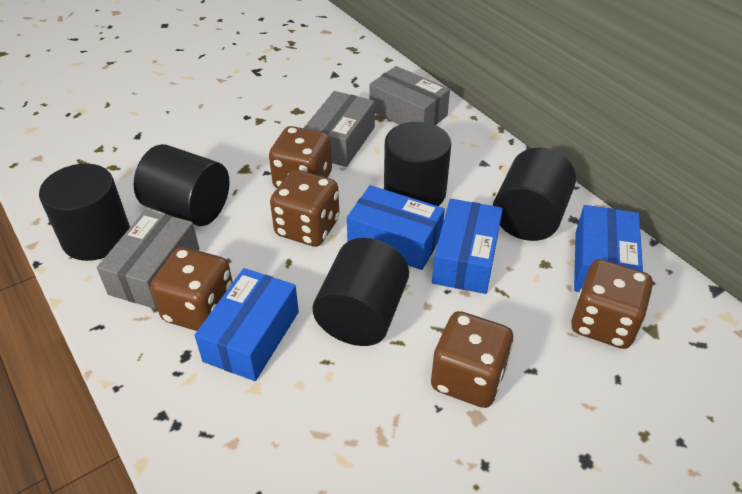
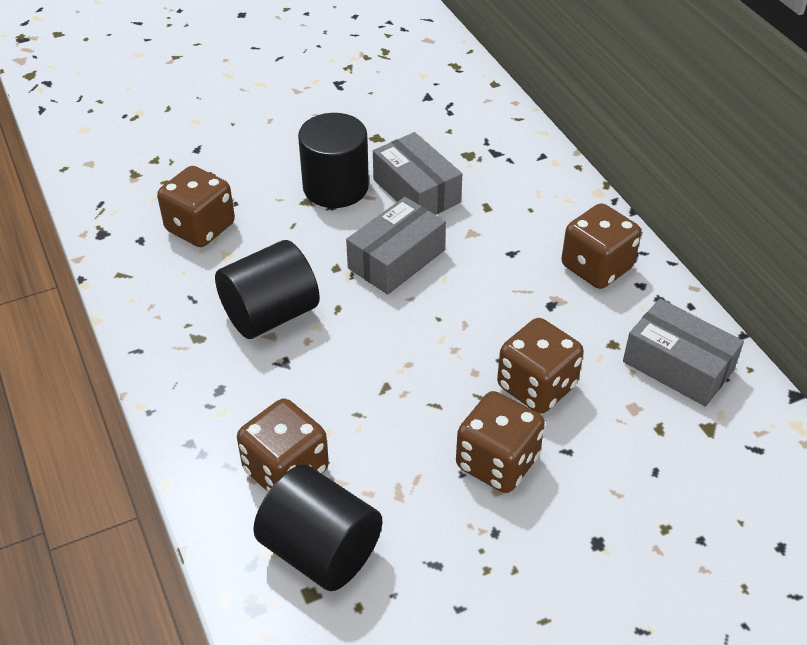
black cylinder: 5 -> 3
blue box: 4 -> 0

